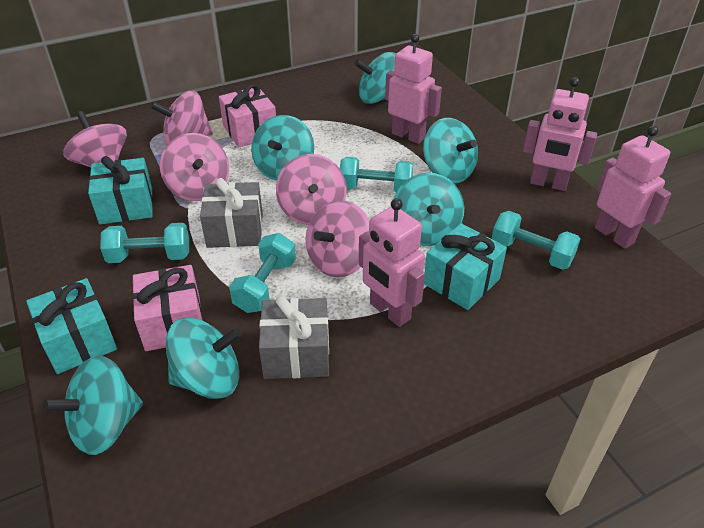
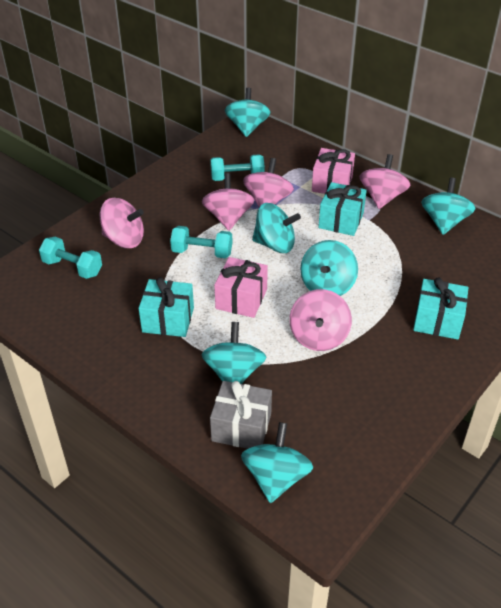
grey gift: 2 -> 1
pink robot: 4 -> 0
turquoise dumbbell: 4 -> 3

